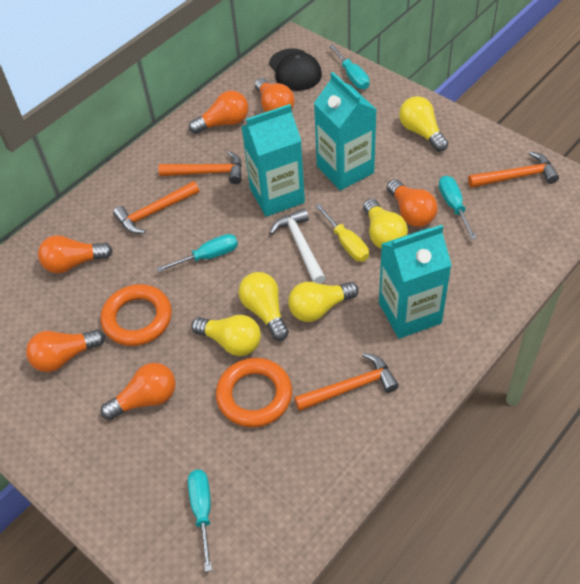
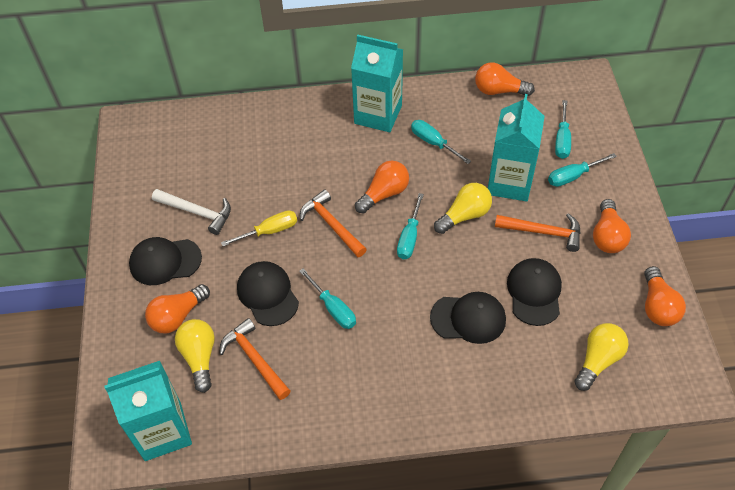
black cap: 1 -> 4
orange hammer: 4 -> 3
orange light bulb: 6 -> 5
orange ring: 2 -> 0
turquoise screwdriver: 4 -> 5
yellow light bulb: 5 -> 3

